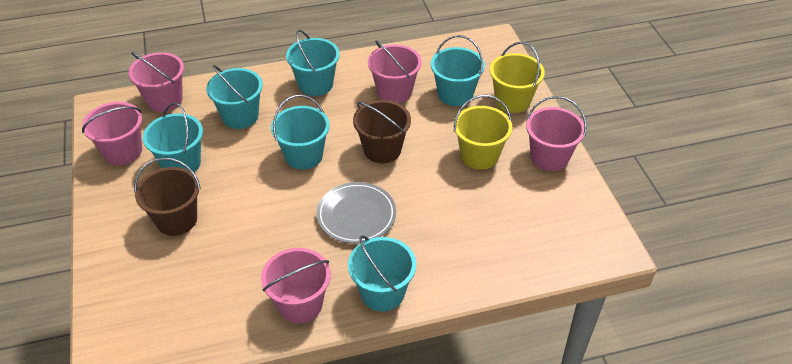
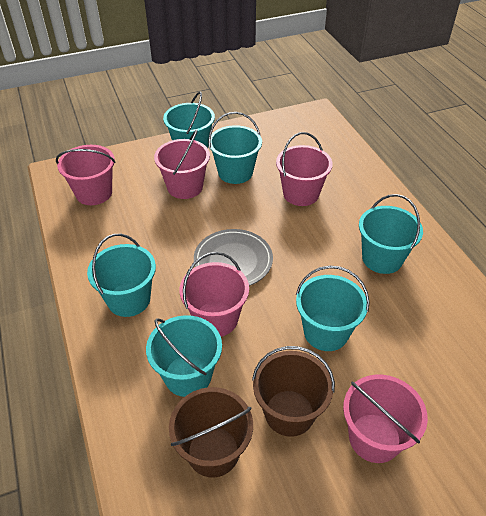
yellow bucket: 2 -> 0

